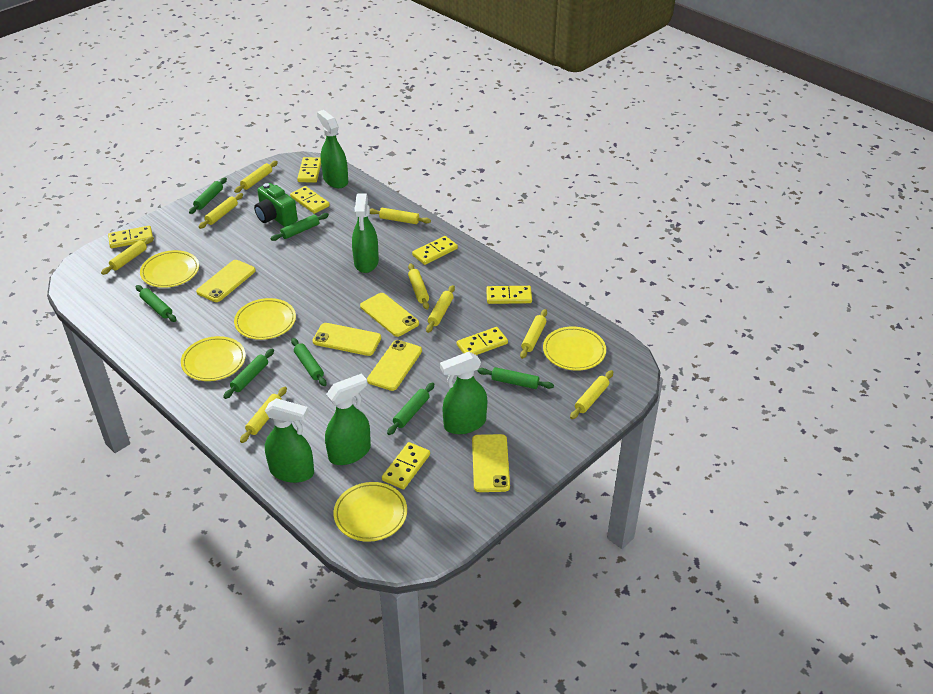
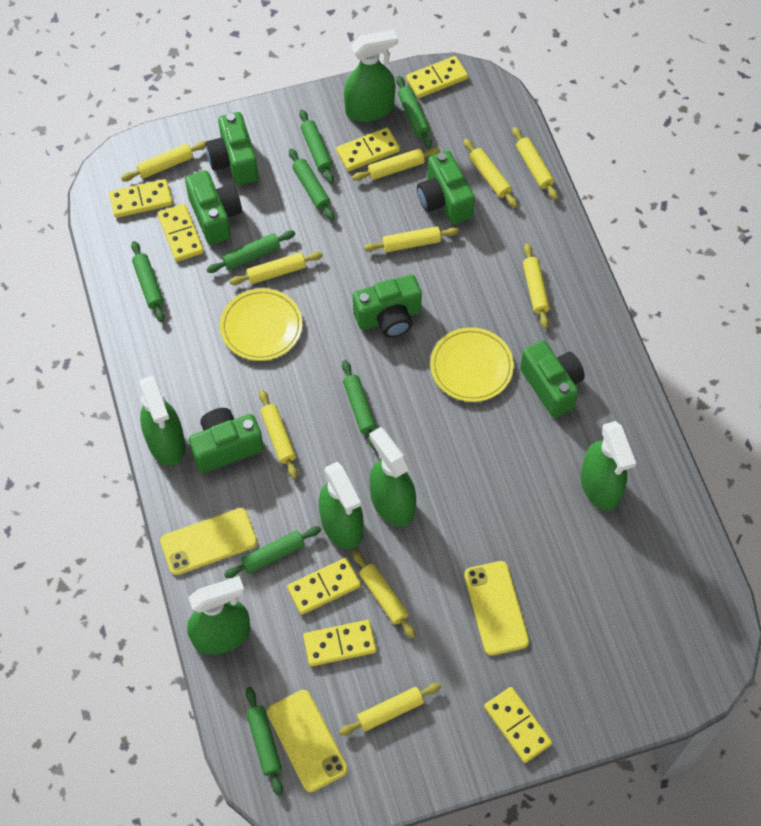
green camera: 1 -> 6
green rolling pin: 7 -> 8
green spray bottle: 5 -> 6
yellow phone: 5 -> 3
yellow plate: 5 -> 2
yellow rolling pin: 9 -> 10

